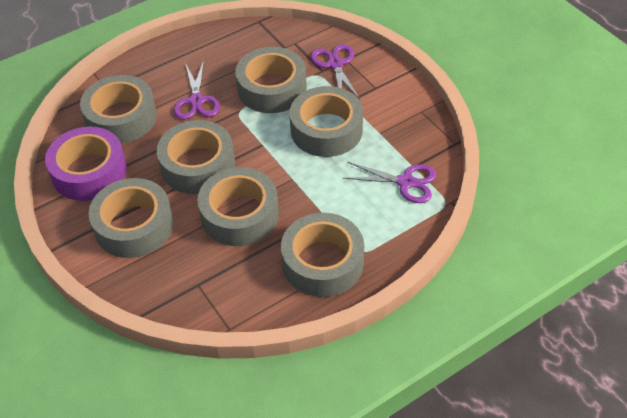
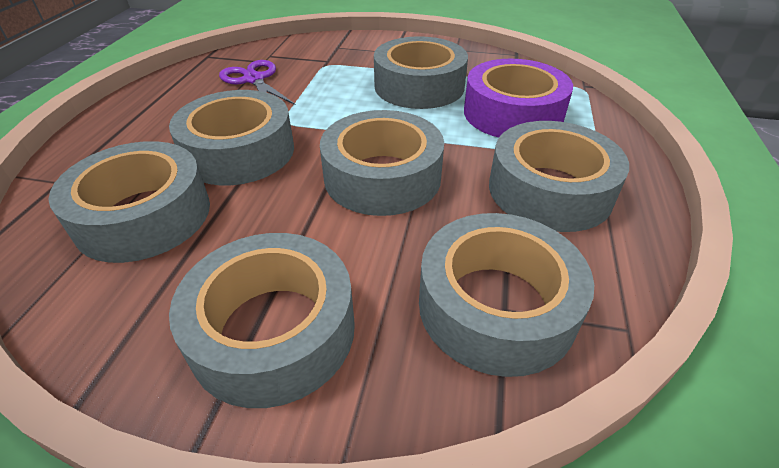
purple scissors: 3 -> 1

